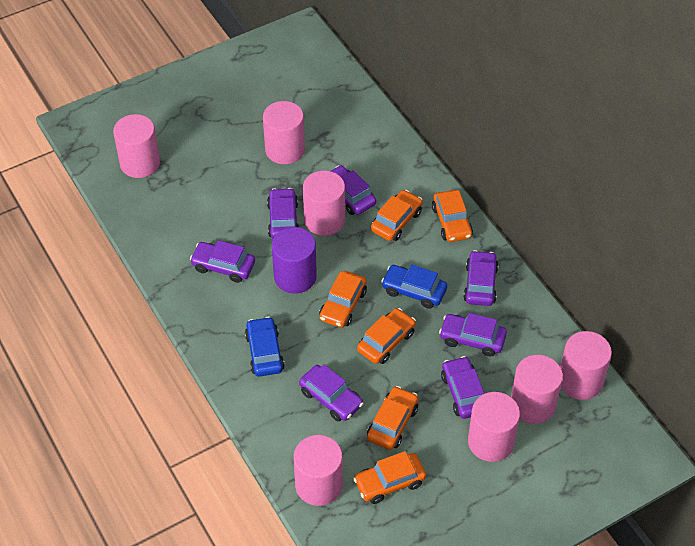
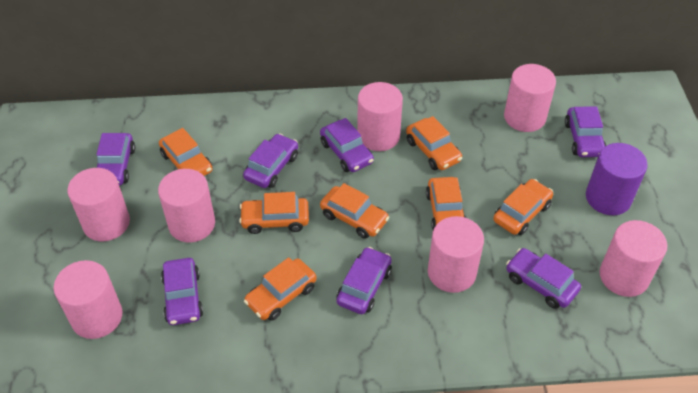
blue car: 2 -> 0
orange car: 6 -> 7

